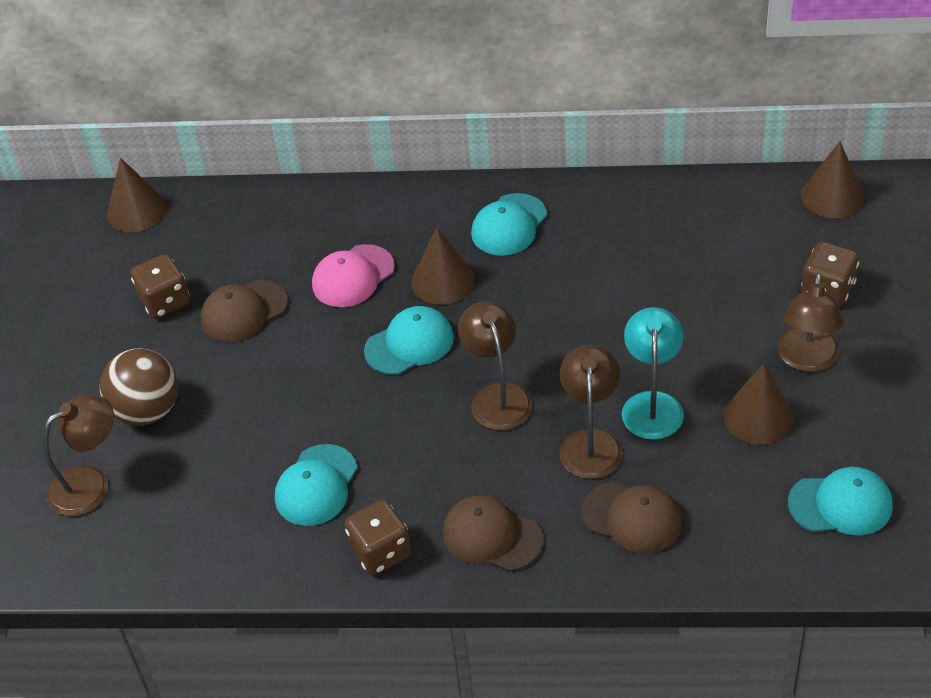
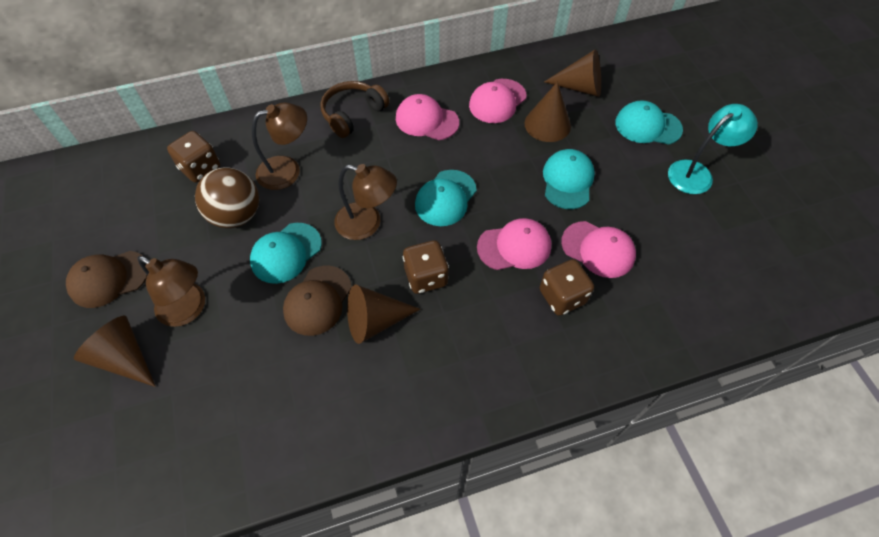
brown cap: 3 -> 2
brown headphones: 0 -> 1
brown lamp: 4 -> 3
pink cap: 1 -> 4

